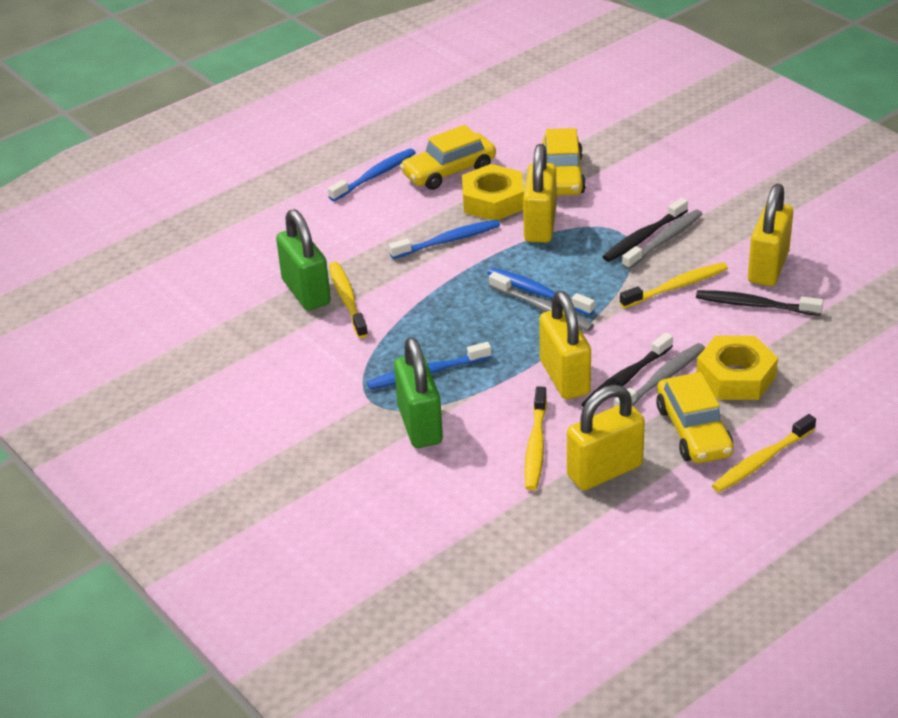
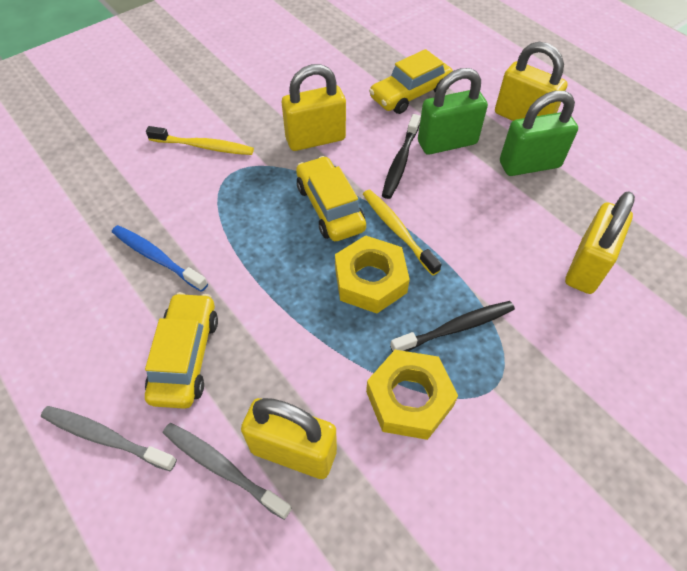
black toothbrush: 3 -> 2
blue toothbrush: 4 -> 1
grey toothbrush: 3 -> 2
yellow toothbrush: 4 -> 2

